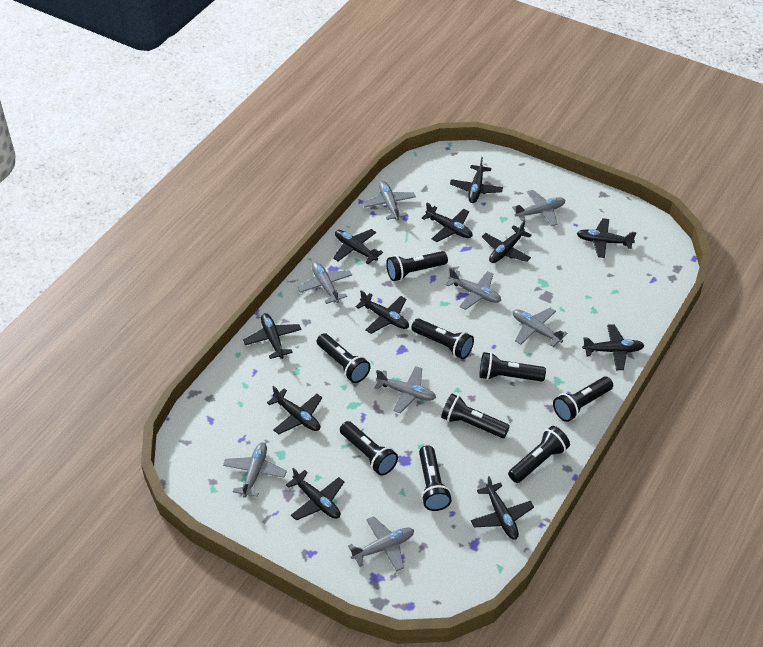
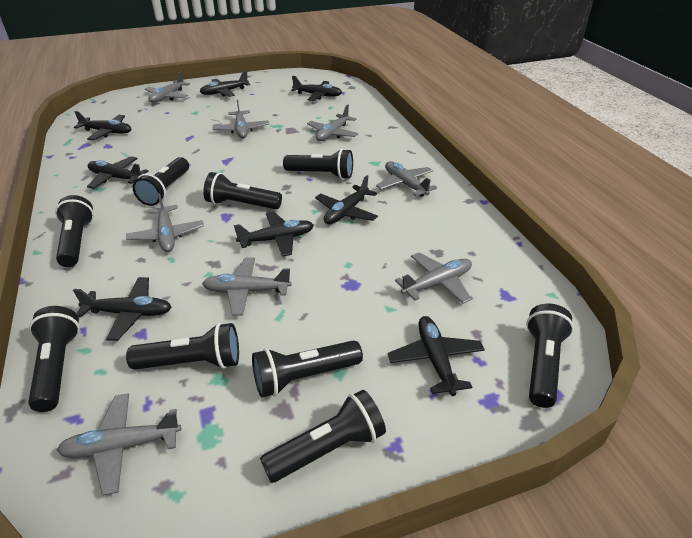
black plane: 11 -> 8

